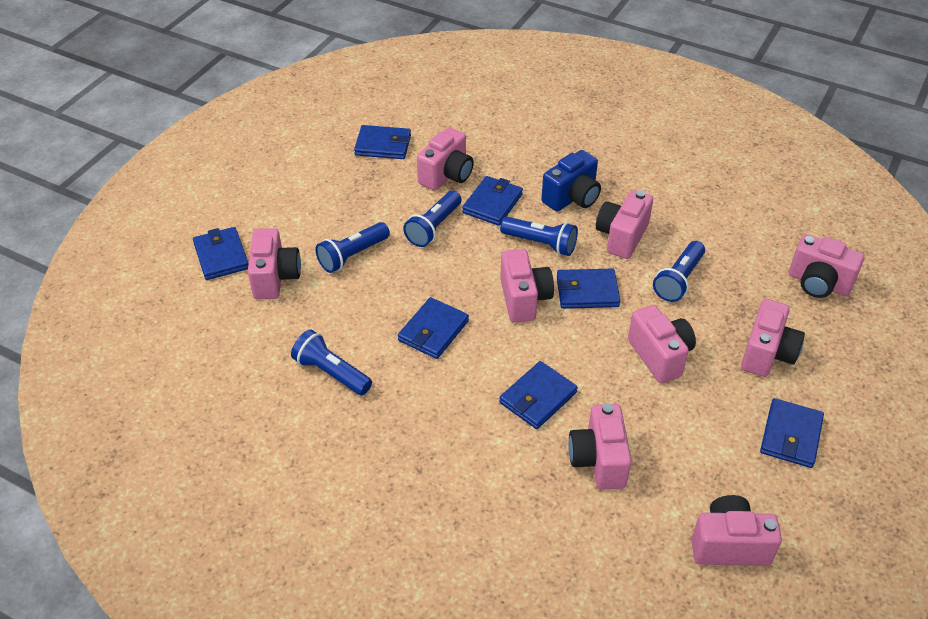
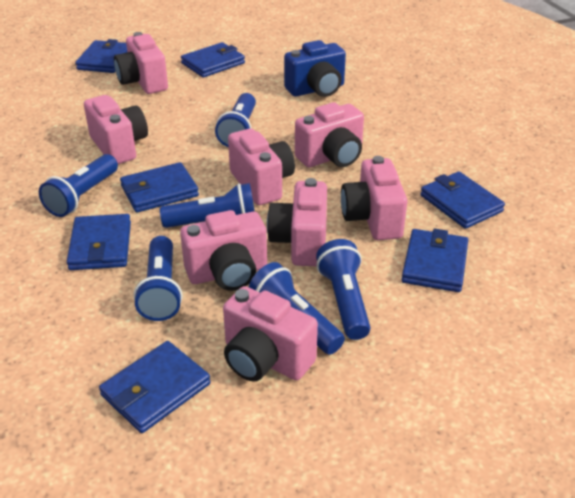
blue flashlight: 5 -> 6
pink camera: 9 -> 8

